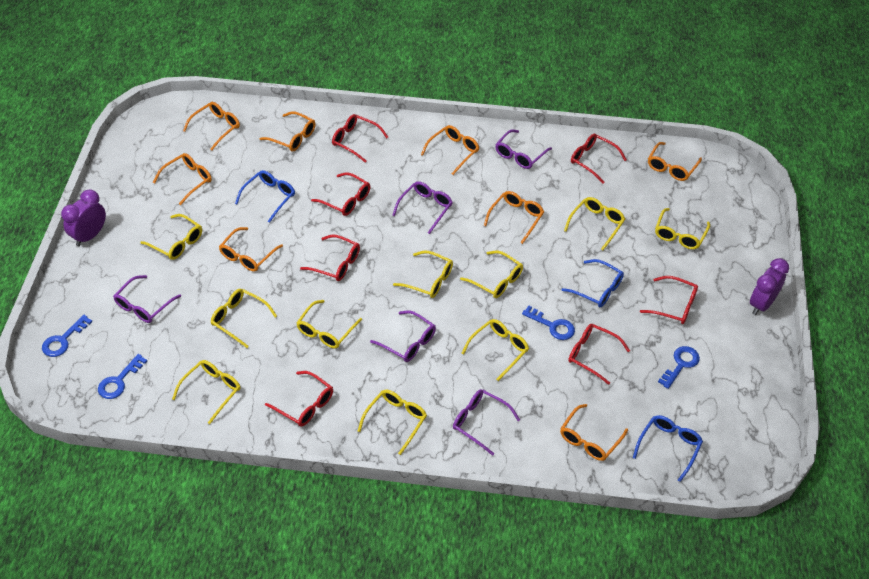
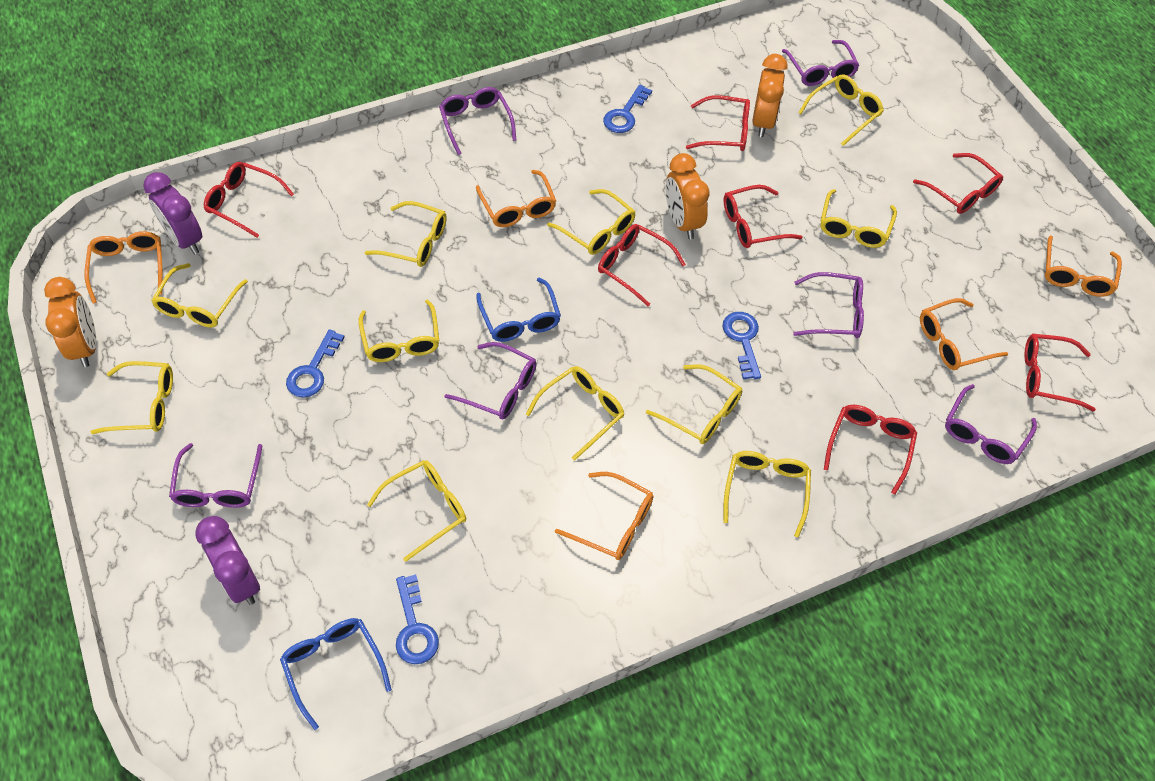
blue glasses: 3 -> 2
orange clock: 0 -> 3
orange glasses: 8 -> 5
purple glasses: 5 -> 6
yellow glasses: 10 -> 11

